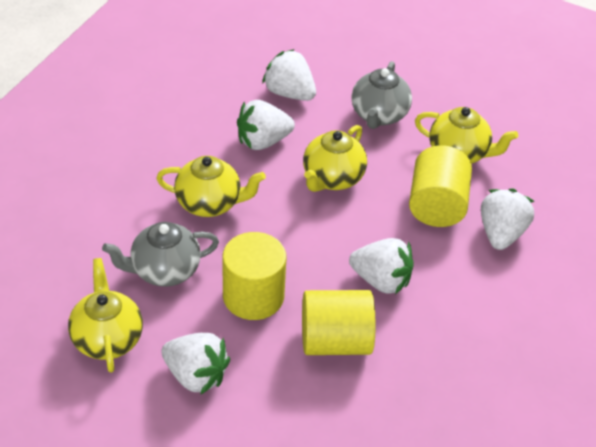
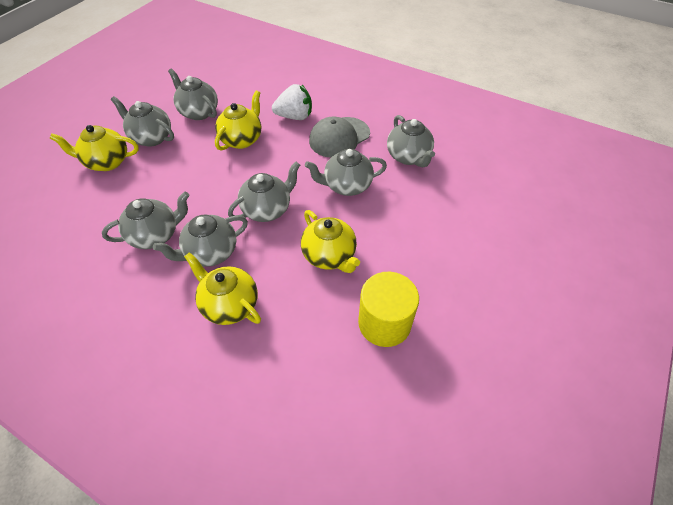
grey cap: 0 -> 1
grey teapot: 2 -> 7
white strawberry: 5 -> 1
yellow cylinder: 3 -> 1

